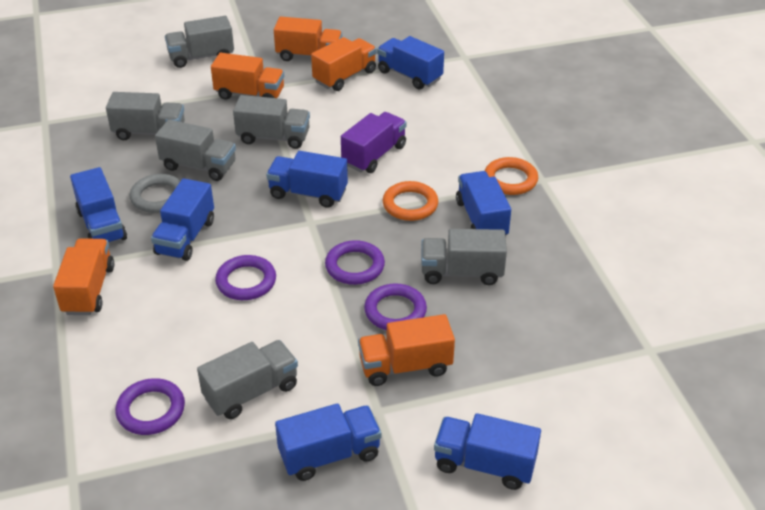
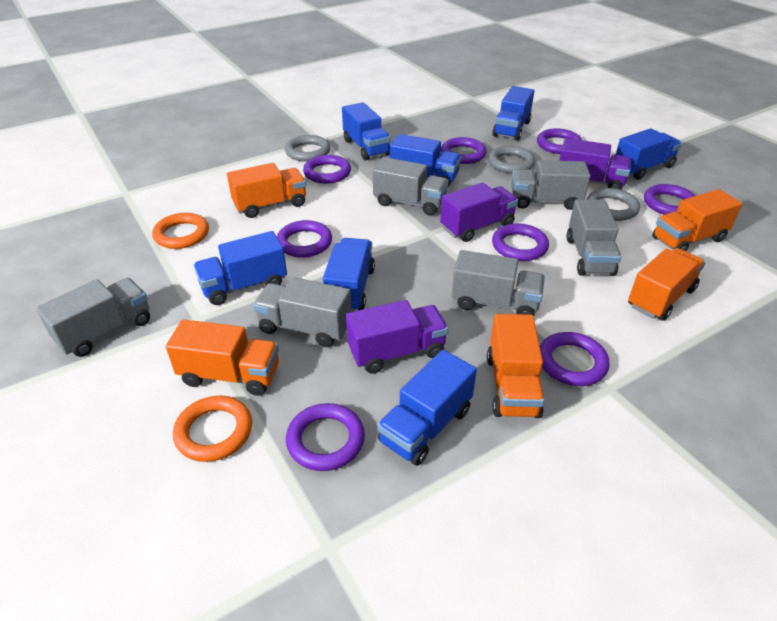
grey ring: 1 -> 3
purple ring: 4 -> 8
purple truck: 1 -> 3

